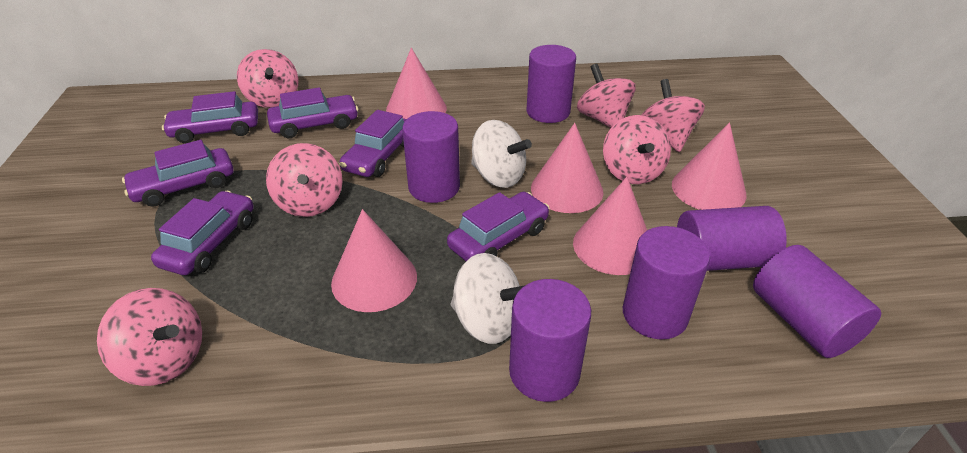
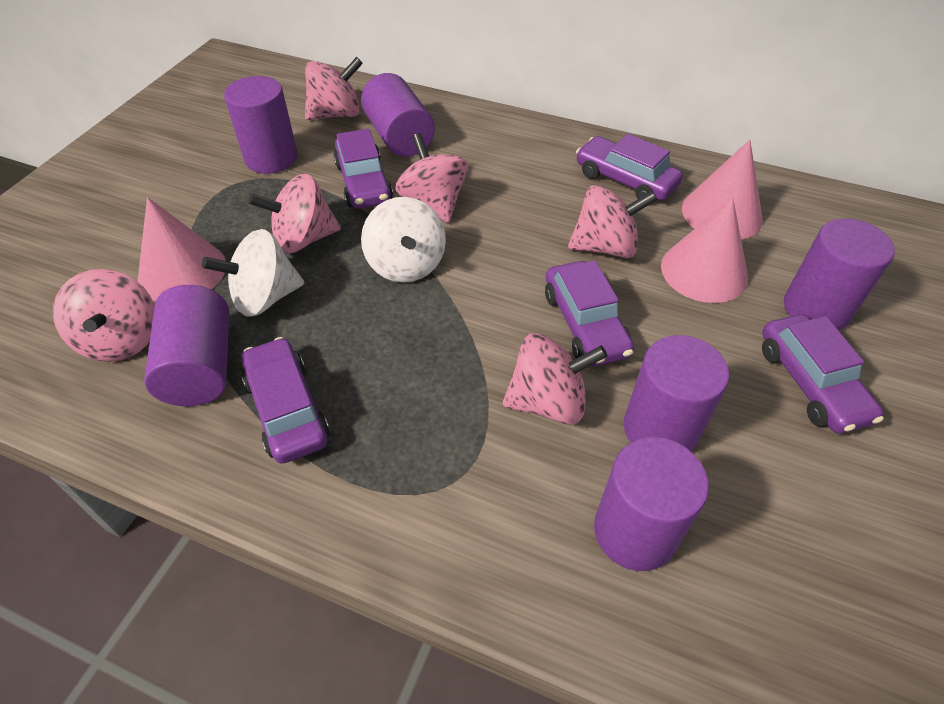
pink cone: 5 -> 3
purple car: 6 -> 5

